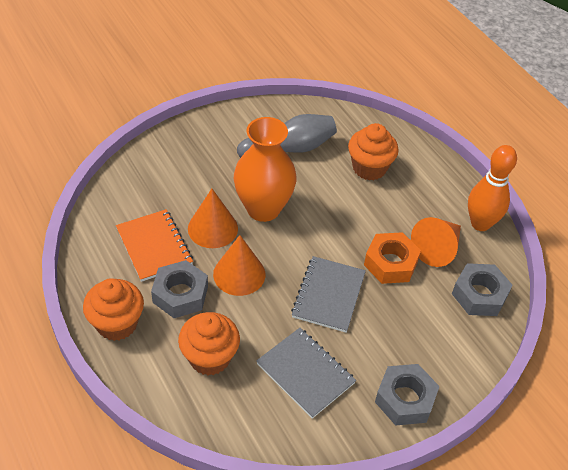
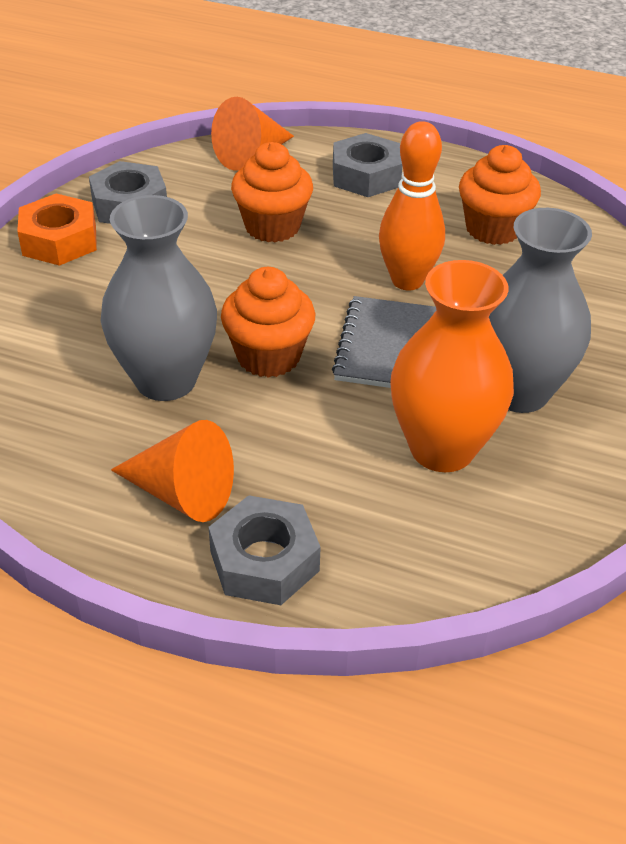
grey bowling pin: 1 -> 0
grey notebook: 2 -> 1
grey vase: 0 -> 2
orange cone: 3 -> 2
orange notebook: 1 -> 0

